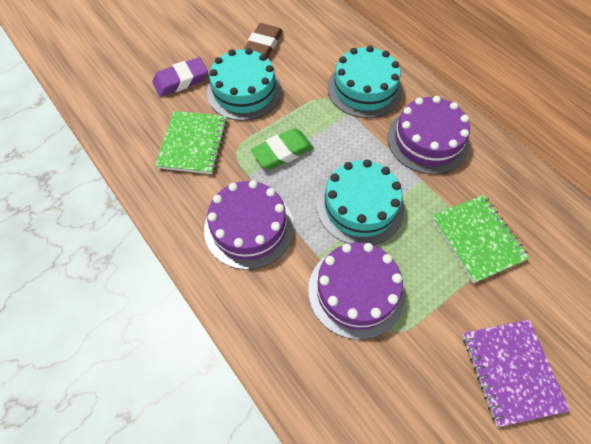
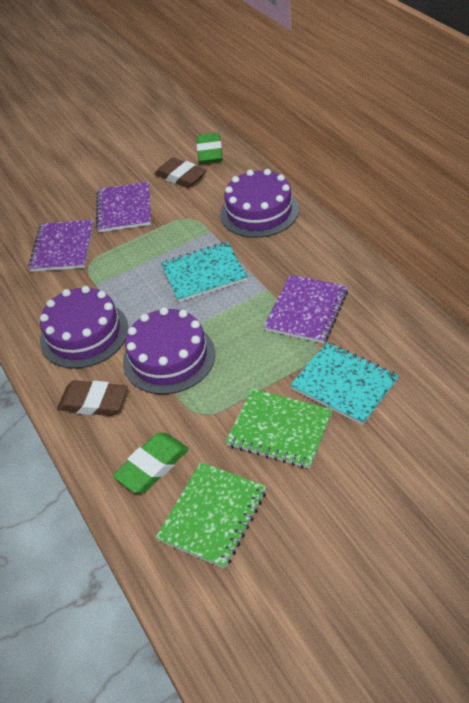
brown eraser: 1 -> 2
green eraser: 1 -> 2
purple eraser: 1 -> 0
purple notebook: 1 -> 3
turquoise cake: 3 -> 0
turquoise notebook: 0 -> 2

